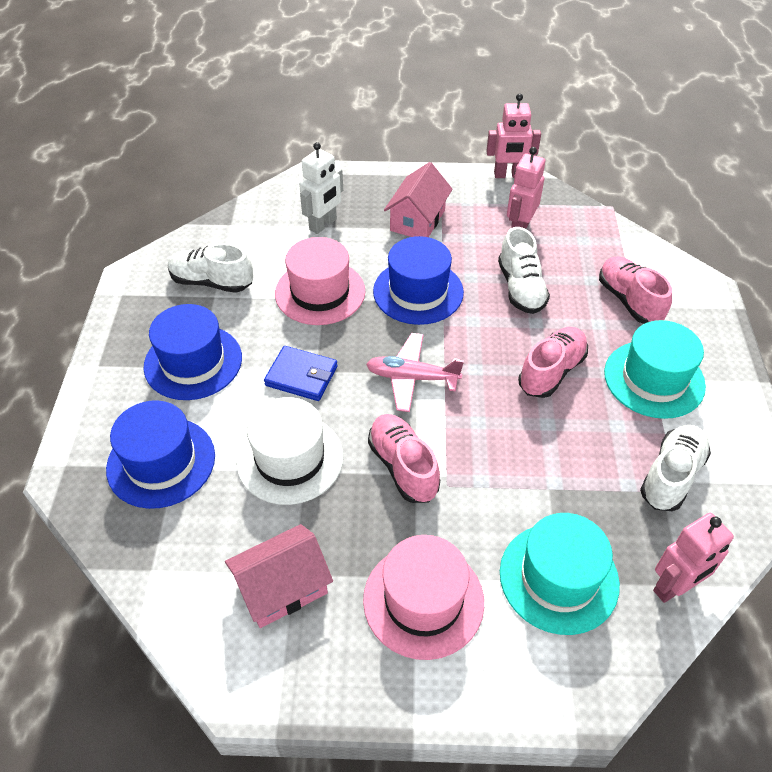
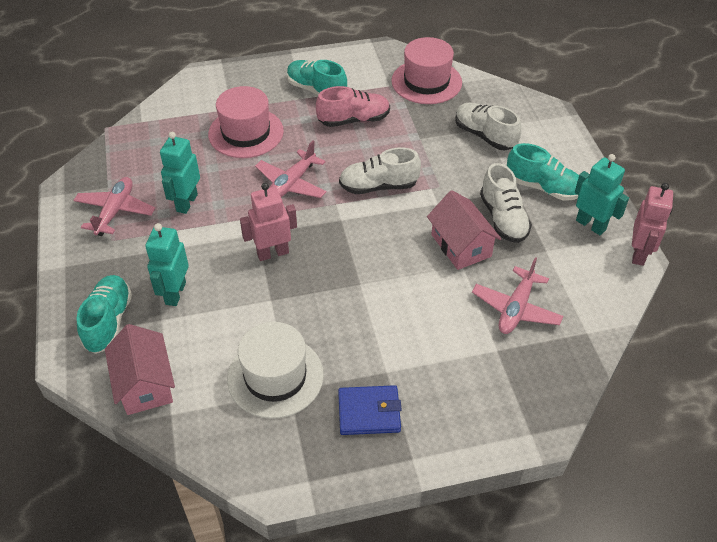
blue hat: 3 -> 0
pink plane: 1 -> 3
pink robot: 3 -> 2
pink shoe: 3 -> 1
turquoise hat: 2 -> 0
turquoise robot: 0 -> 3
turquoise shoe: 0 -> 3
white robot: 1 -> 0

